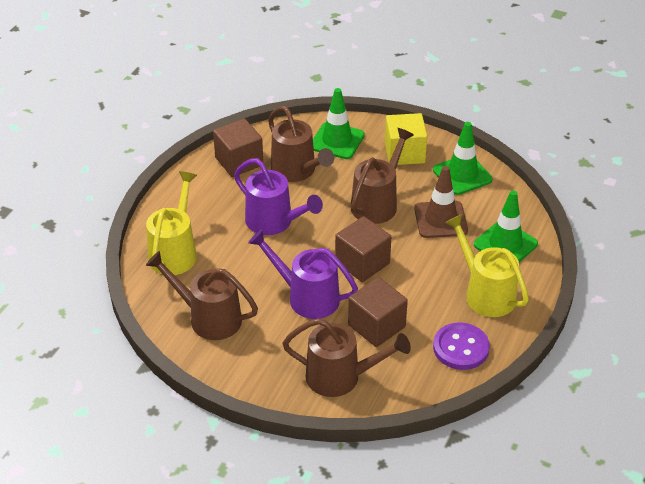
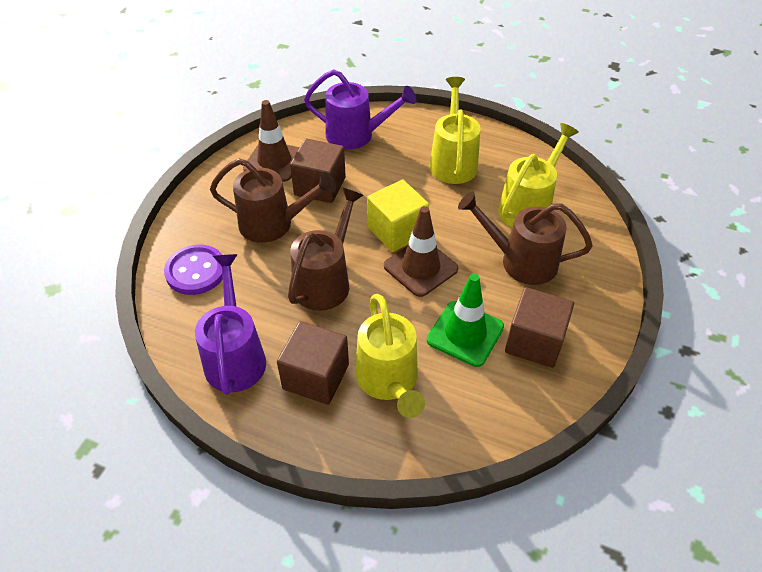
brown traffic cone: 1 -> 2
brown watering can: 4 -> 3
green traffic cone: 3 -> 1
yellow watering can: 2 -> 3

